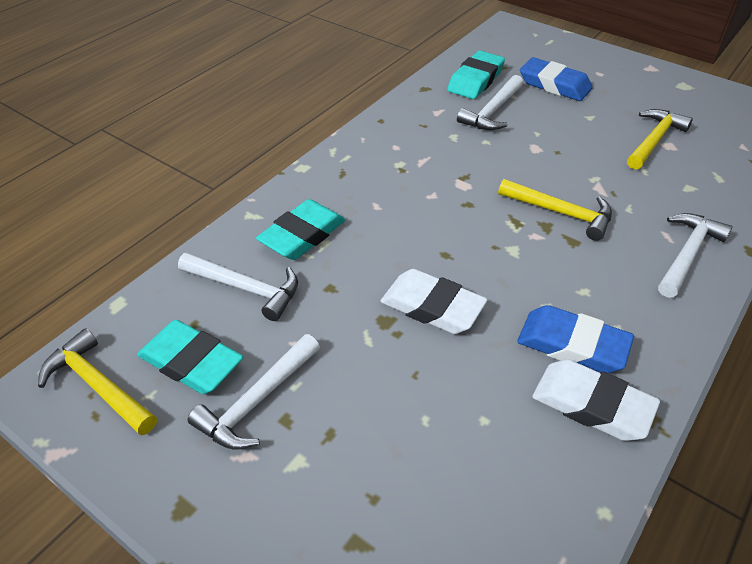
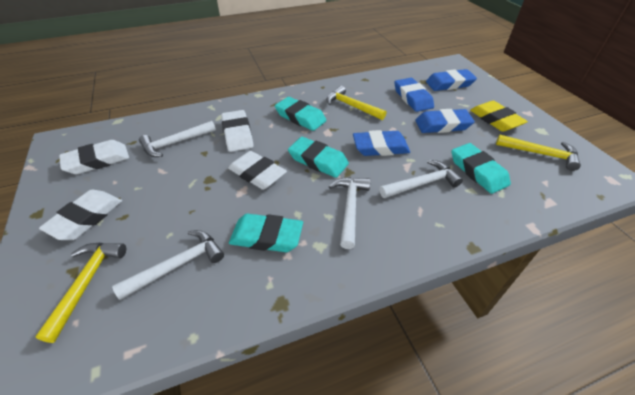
blue eraser: 2 -> 4
turquoise eraser: 3 -> 4
white eraser: 2 -> 4
yellow eraser: 0 -> 1

